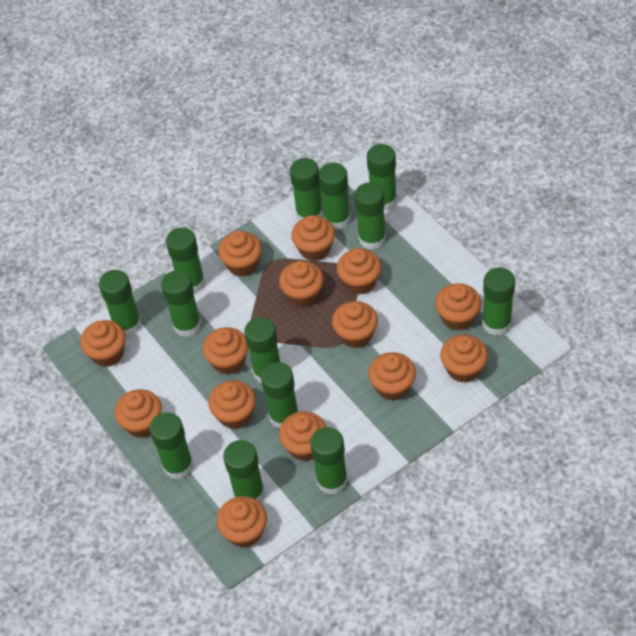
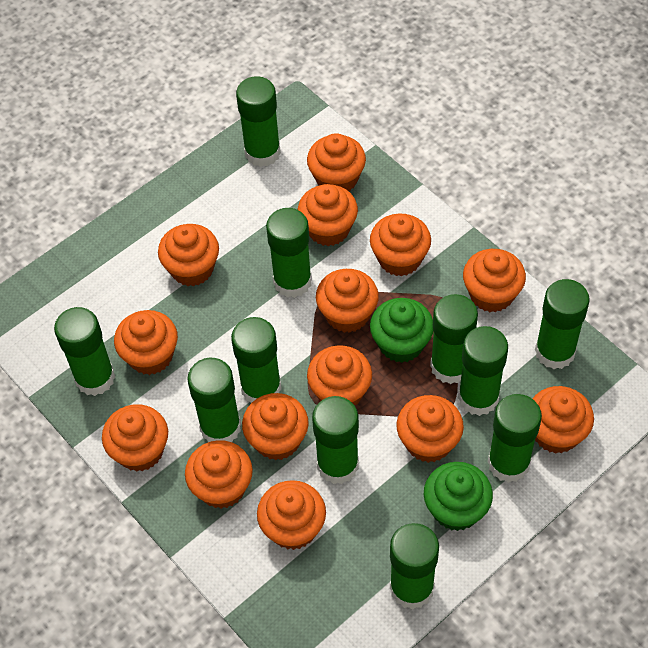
green cupcake: 0 -> 2
green glue stick: 13 -> 11

